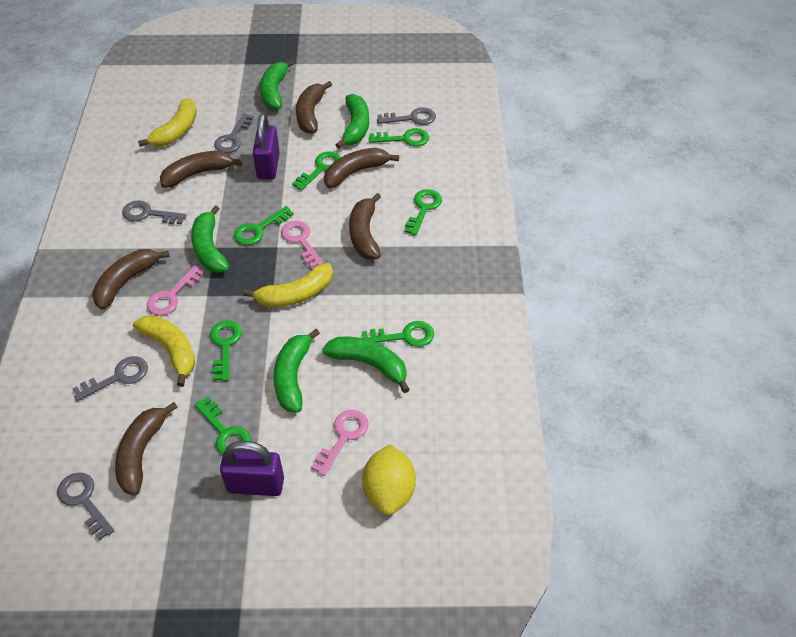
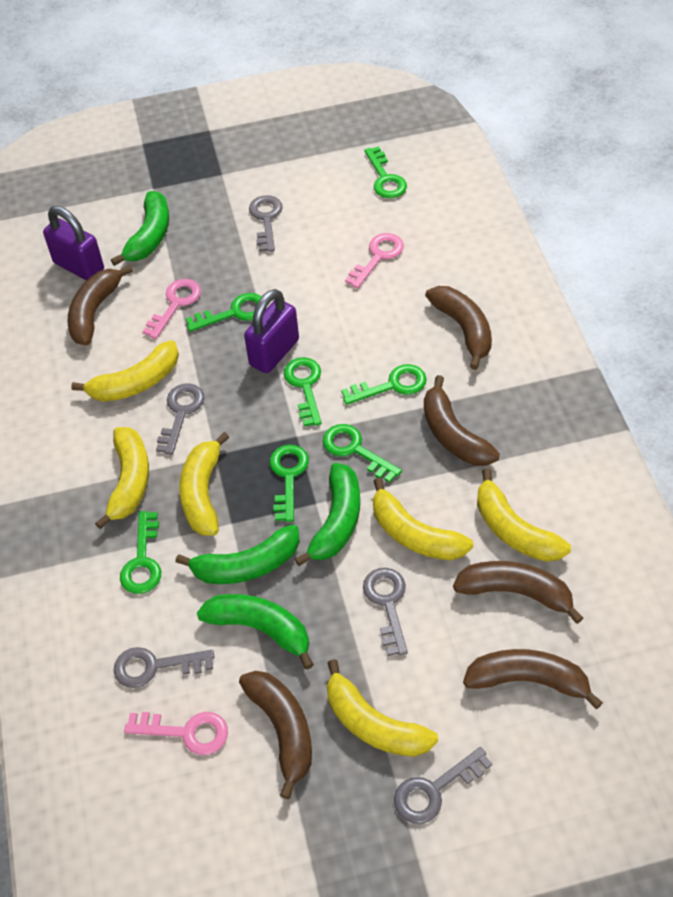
green banana: 5 -> 4
yellow banana: 3 -> 6
yellow lemon: 1 -> 0

